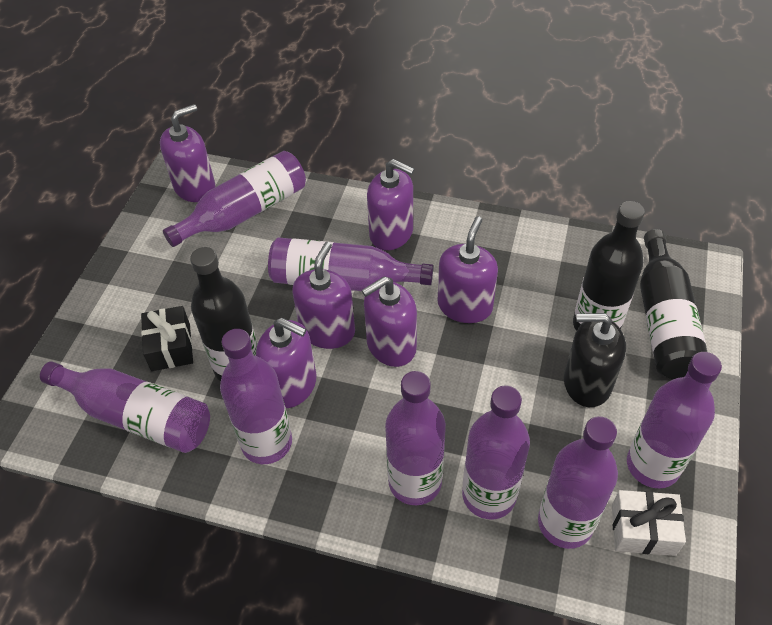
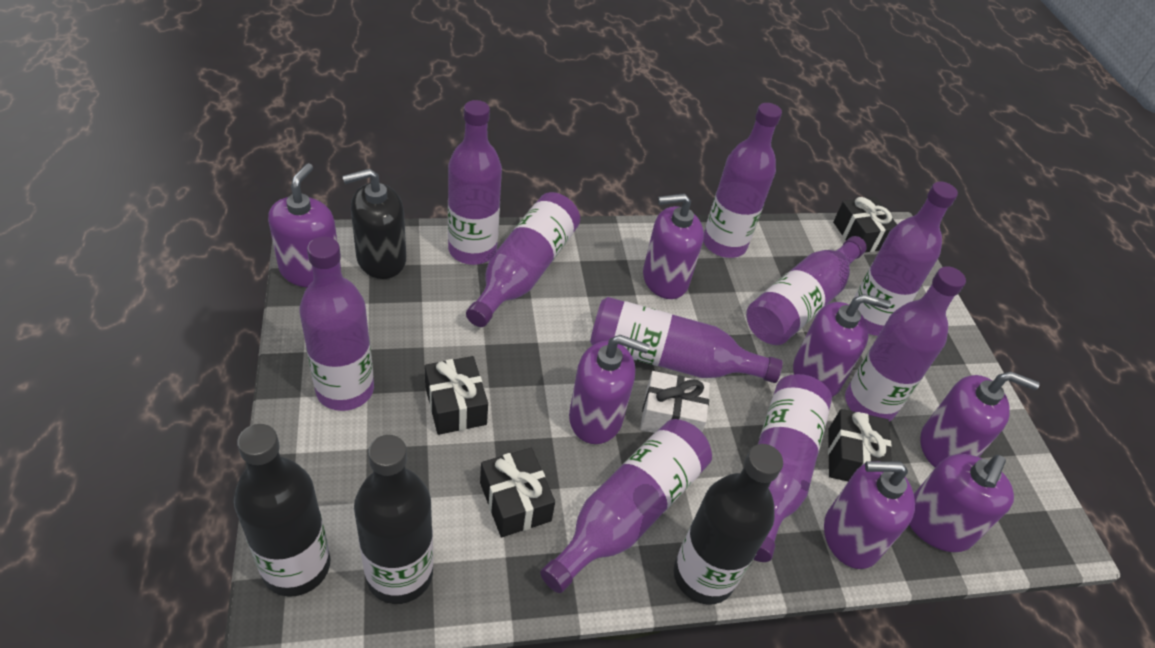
black gift: 1 -> 4
purple bottle: 8 -> 10
purple soap dispenser: 6 -> 7

